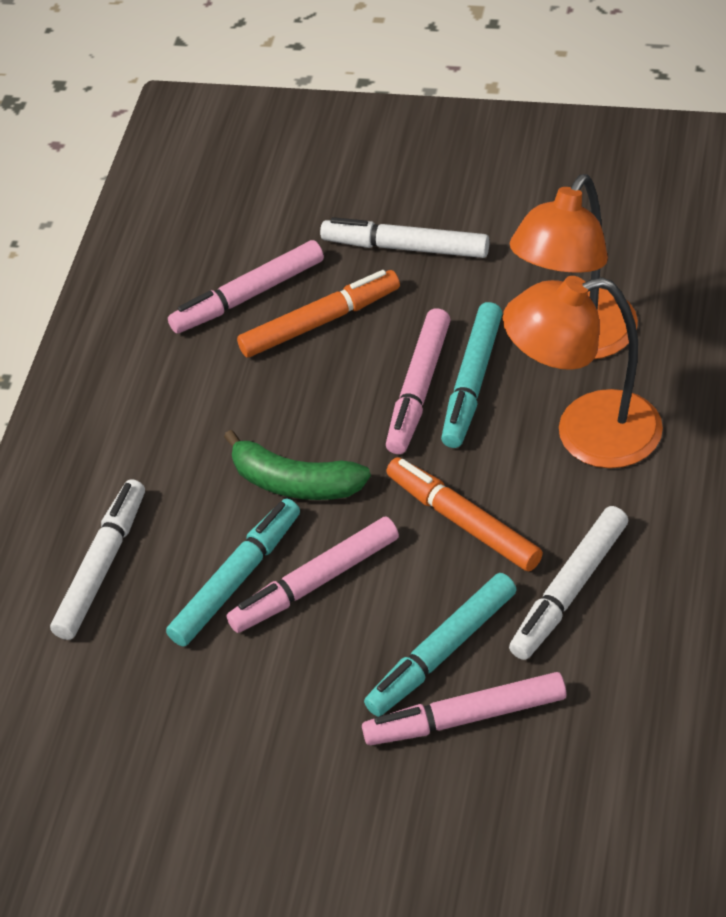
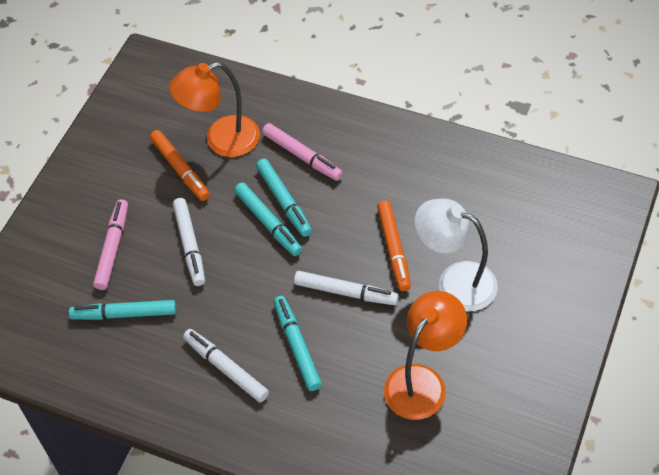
green banana: 1 -> 0
pink marker: 4 -> 2
turquoise marker: 3 -> 4
white lamp: 0 -> 1

